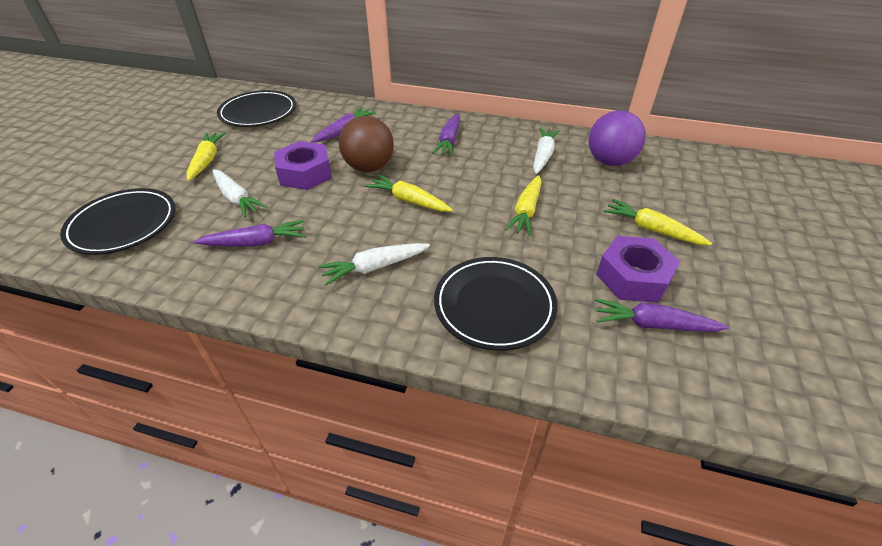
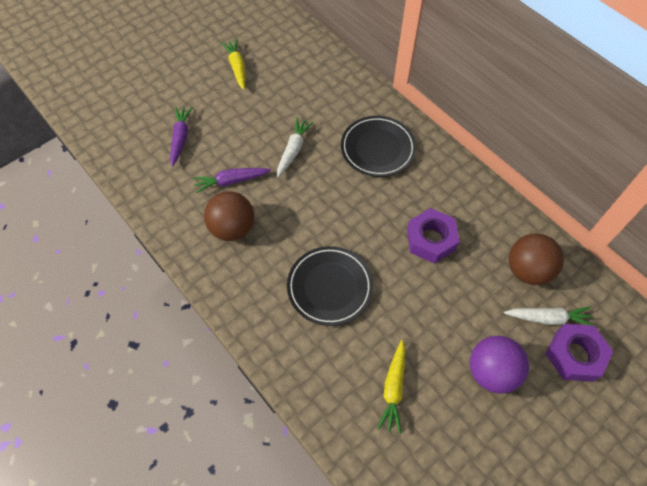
black plate: 3 -> 2
brown ball: 1 -> 2
purple carrot: 4 -> 2
white carrot: 3 -> 2
yellow carrot: 4 -> 2

